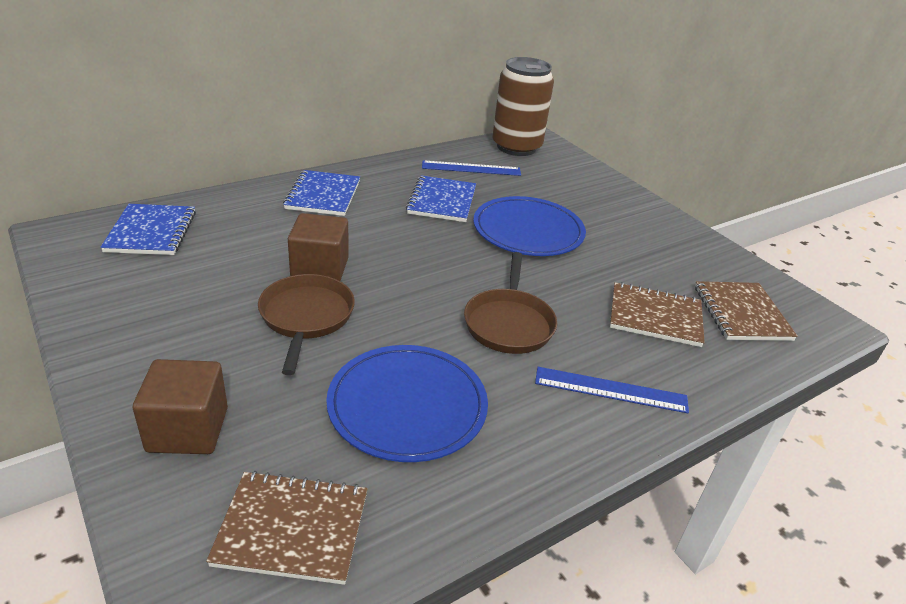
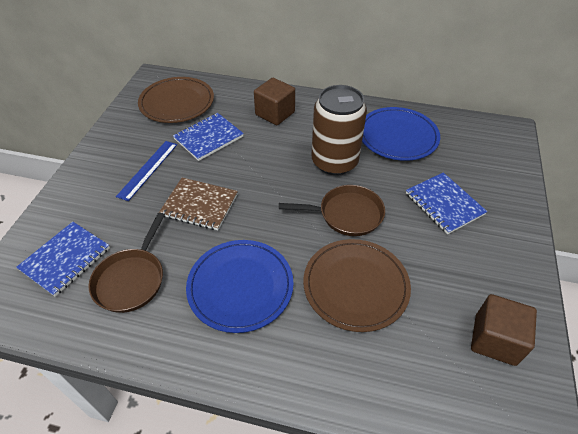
blue ruler: 2 -> 1
brown notebook: 3 -> 1
brown plate: 0 -> 2

